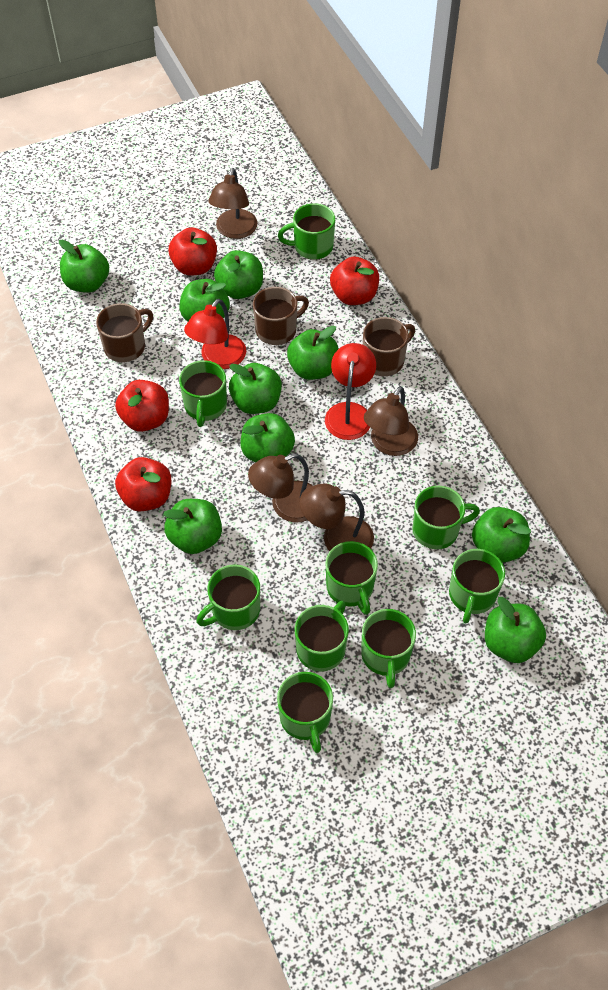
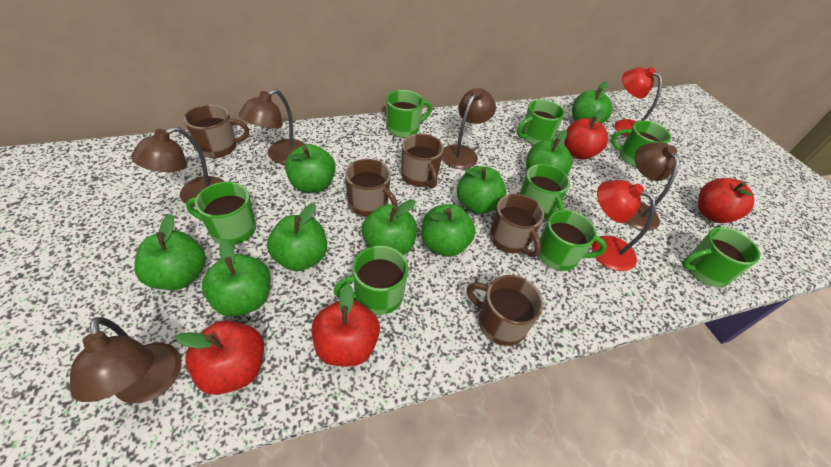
brown lamp: 4 -> 5
brown mug: 3 -> 5
green mug: 9 -> 8

